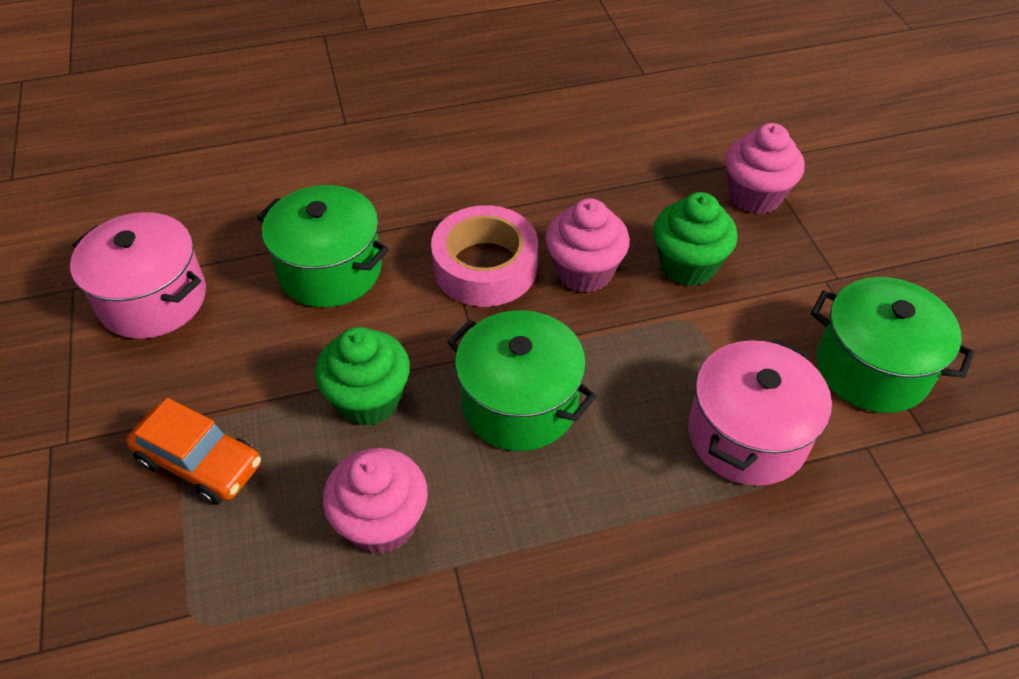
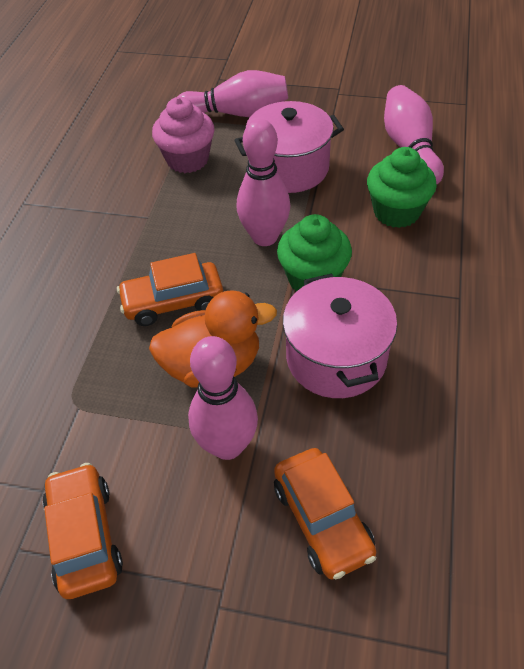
green pot: 3 -> 0
orange car: 1 -> 3
orange duck: 0 -> 1
pink bowling pin: 0 -> 4
pink cupcake: 3 -> 1
pink tape: 1 -> 0

